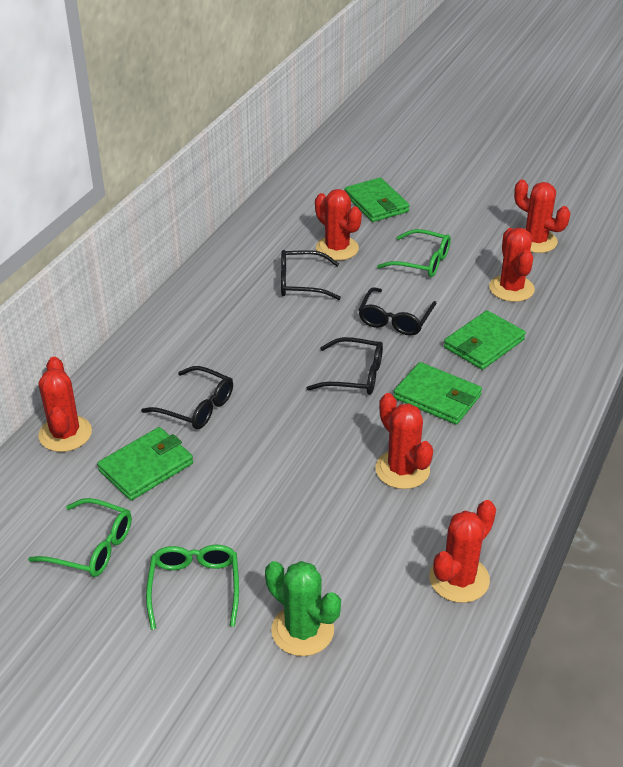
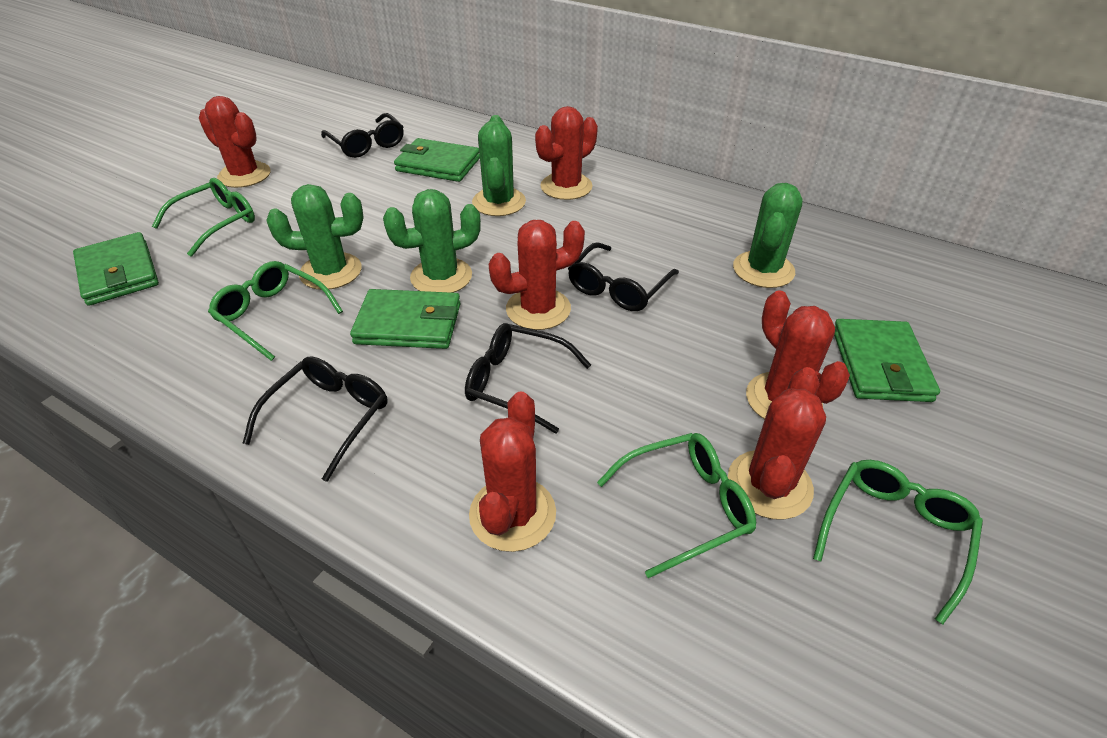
green cactus: 1 -> 4
green glasses: 3 -> 4

